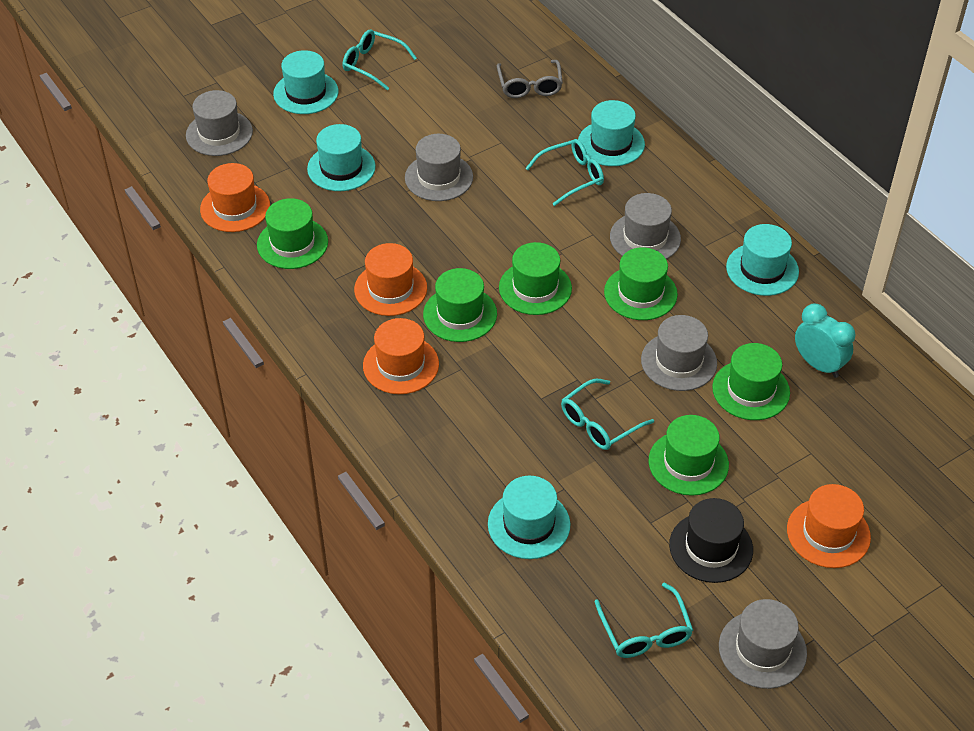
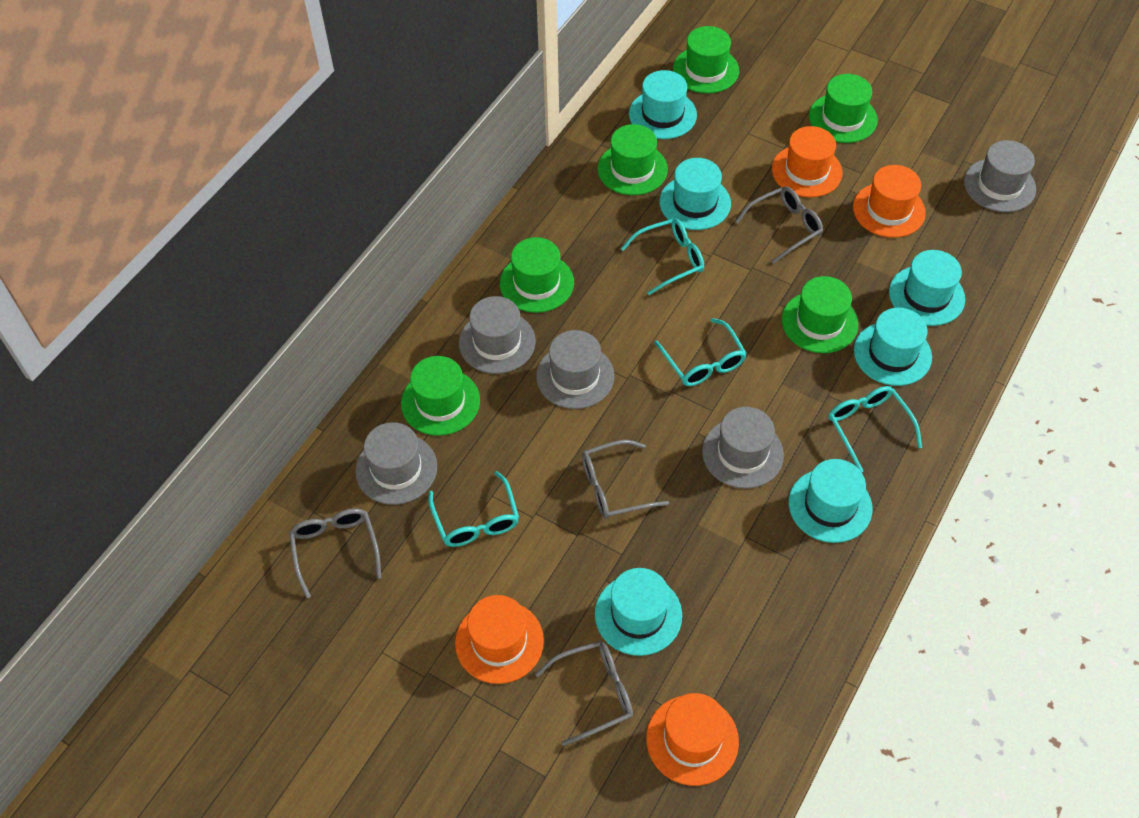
black hat: 1 -> 0
grey glasses: 1 -> 4
turquoise clock: 1 -> 0
turquoise hat: 5 -> 6

